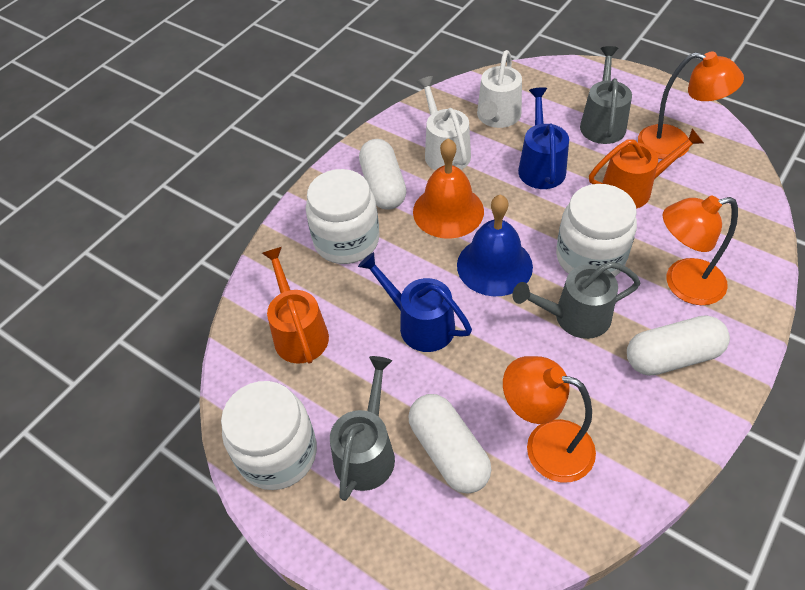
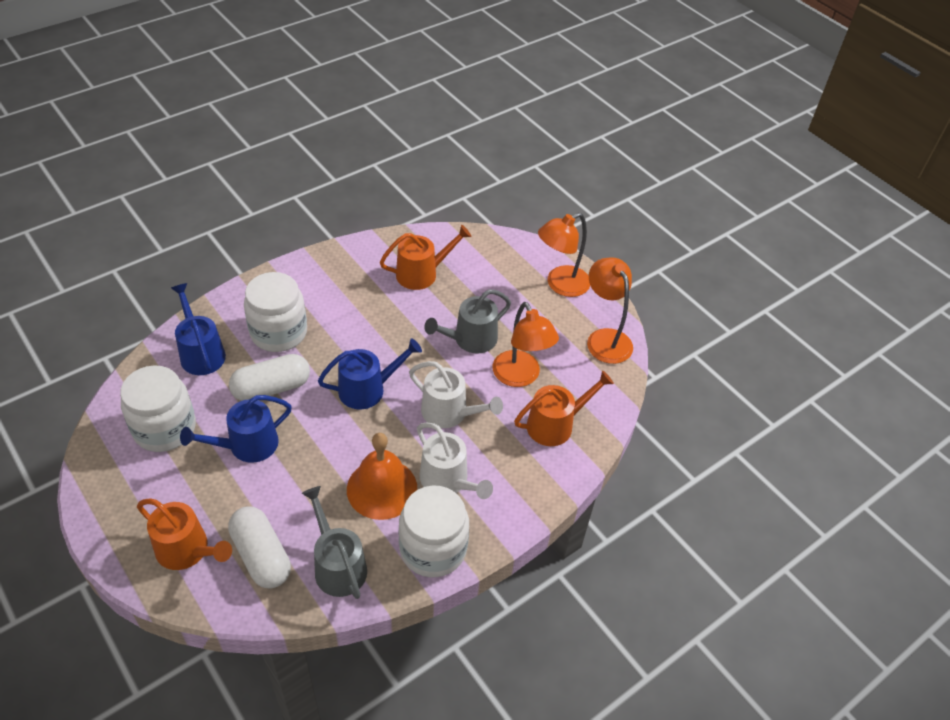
blue bell: 1 -> 0
blue watering can: 2 -> 3
grey watering can: 3 -> 2
orange watering can: 2 -> 3
white capsule: 3 -> 2

